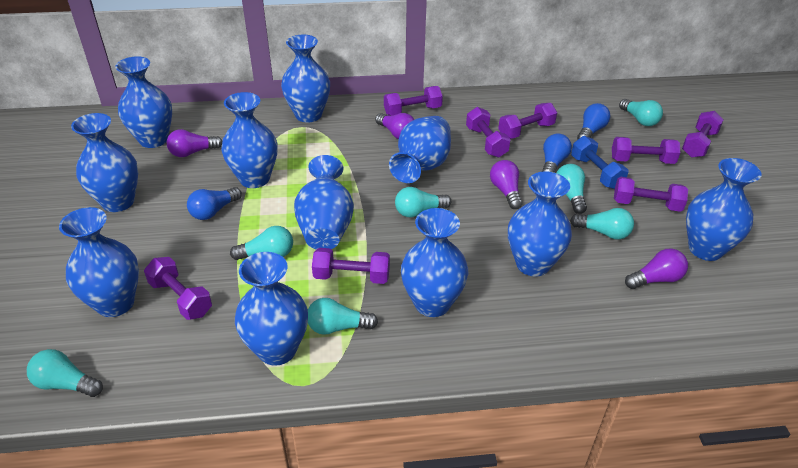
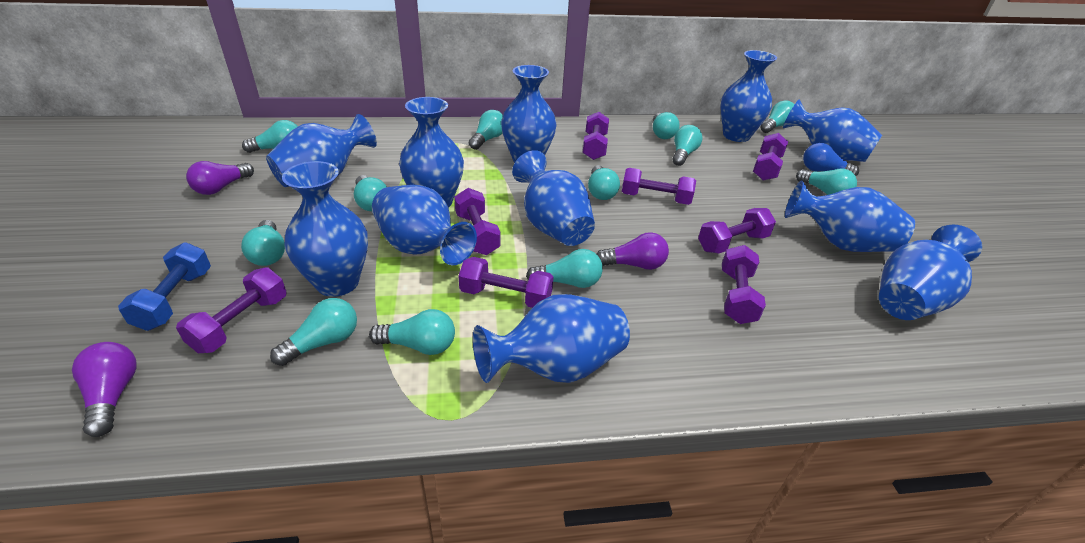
blue light bulb: 3 -> 1
purple light bulb: 4 -> 3
turquoise light bulb: 7 -> 12

